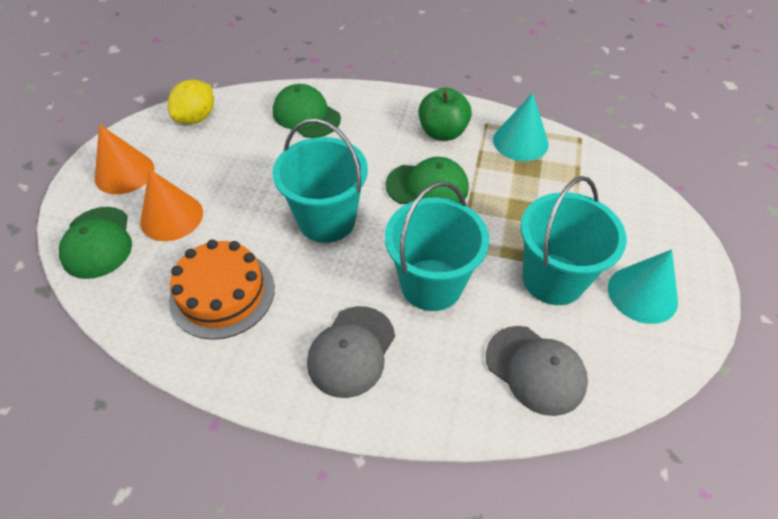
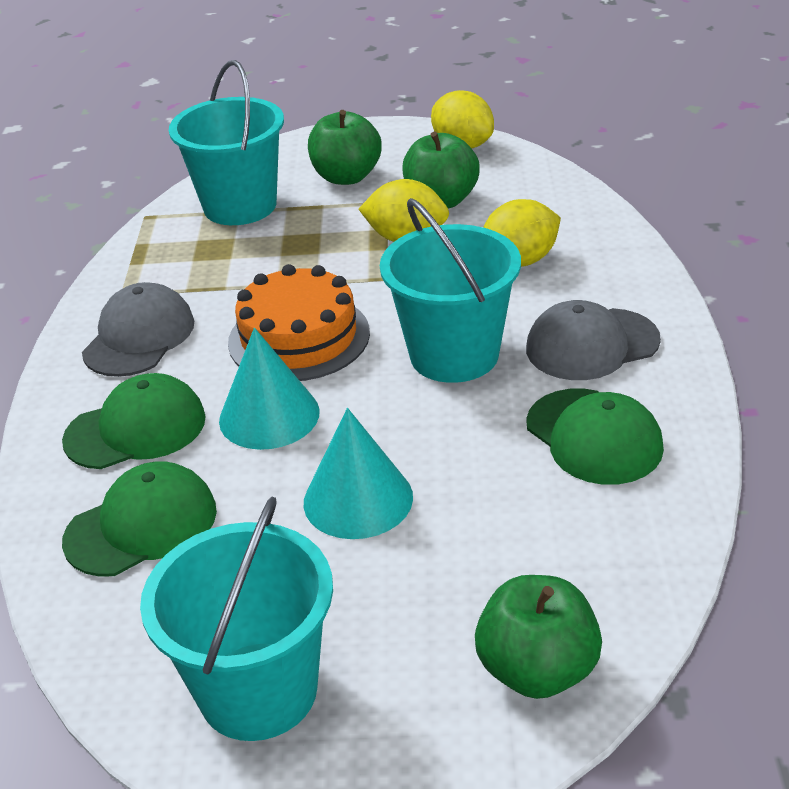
green apple: 1 -> 3
orange cone: 2 -> 0
yellow lemon: 1 -> 3

